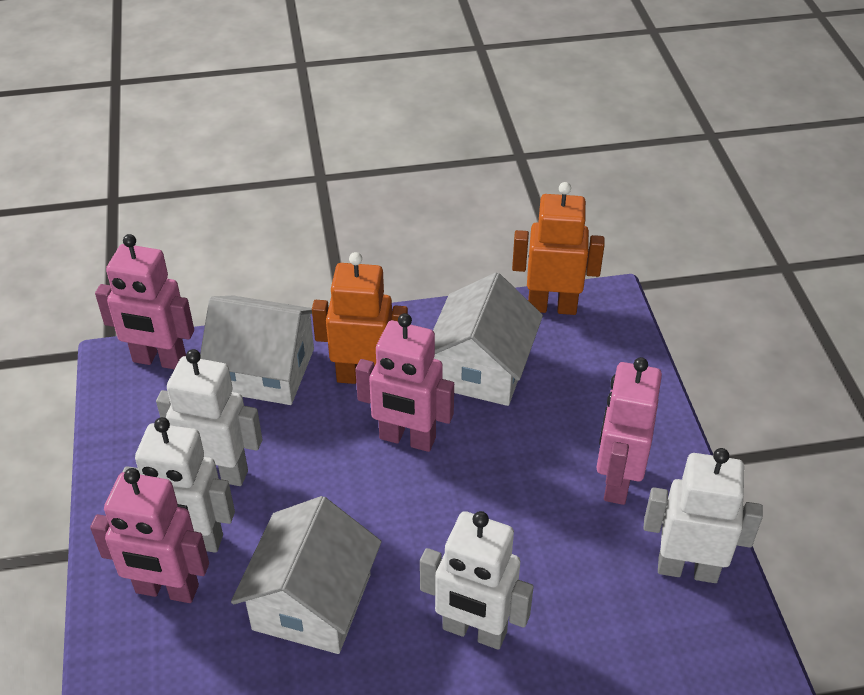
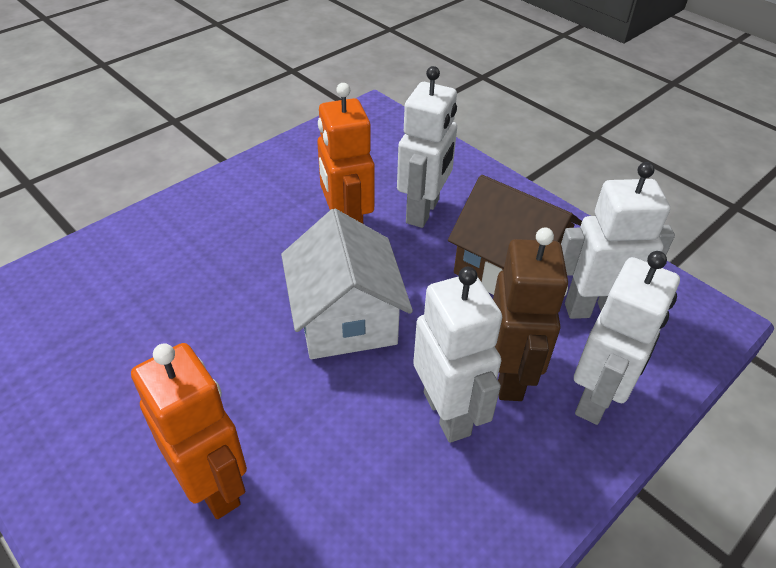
brown house: 0 -> 1
brown robot: 0 -> 1
pink robot: 4 -> 0
white house: 3 -> 1

